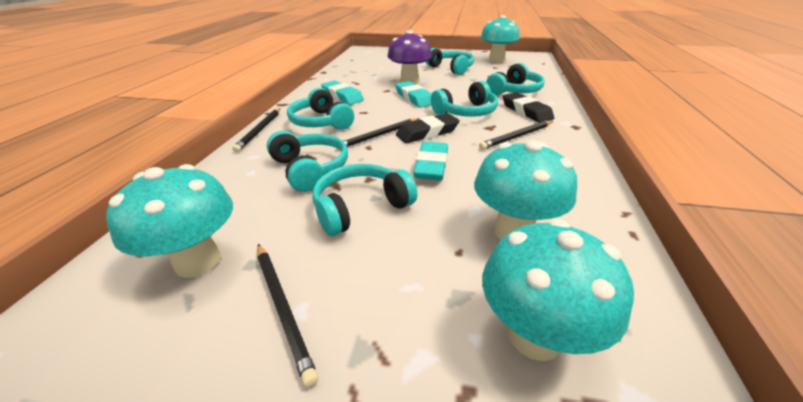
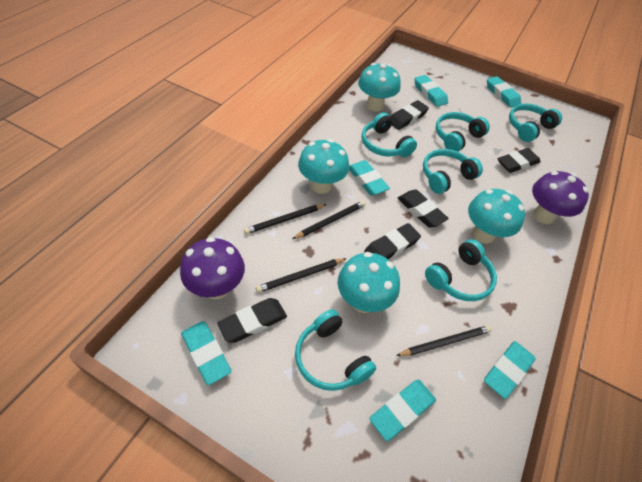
black eraser: 2 -> 5
purple mushroom: 1 -> 2
turquoise eraser: 3 -> 6

